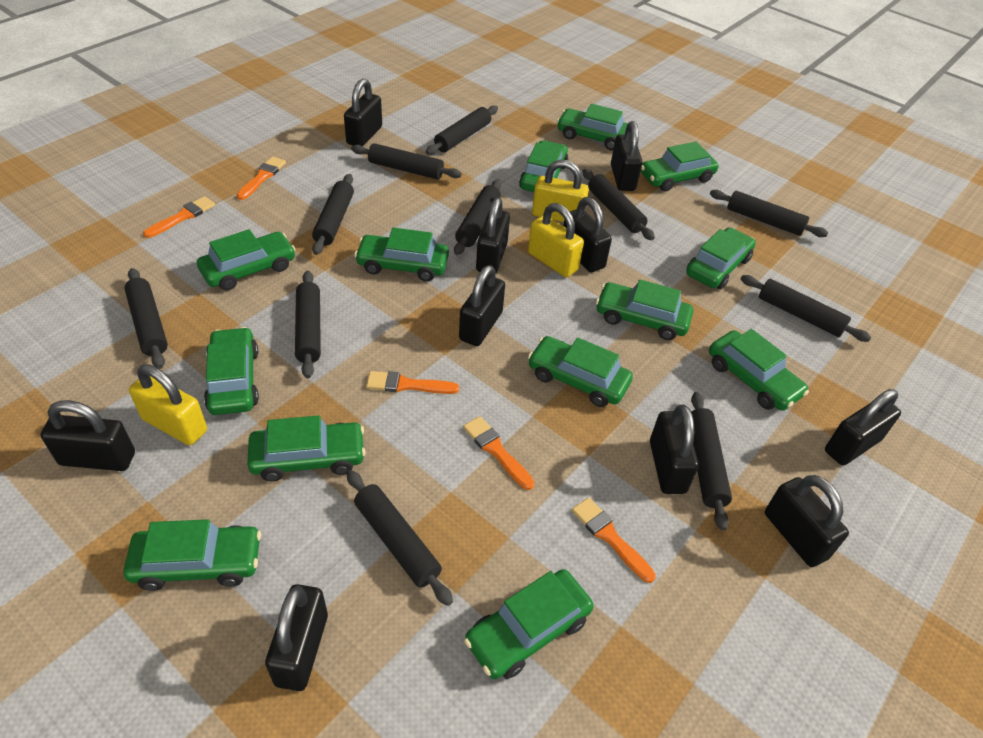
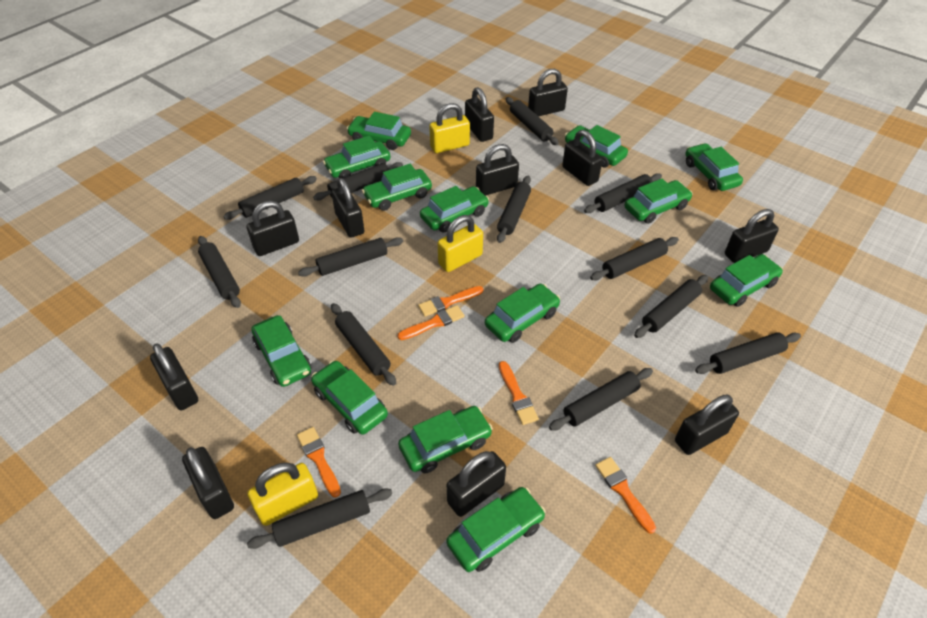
black padlock: 10 -> 11
black rolling pin: 11 -> 13

